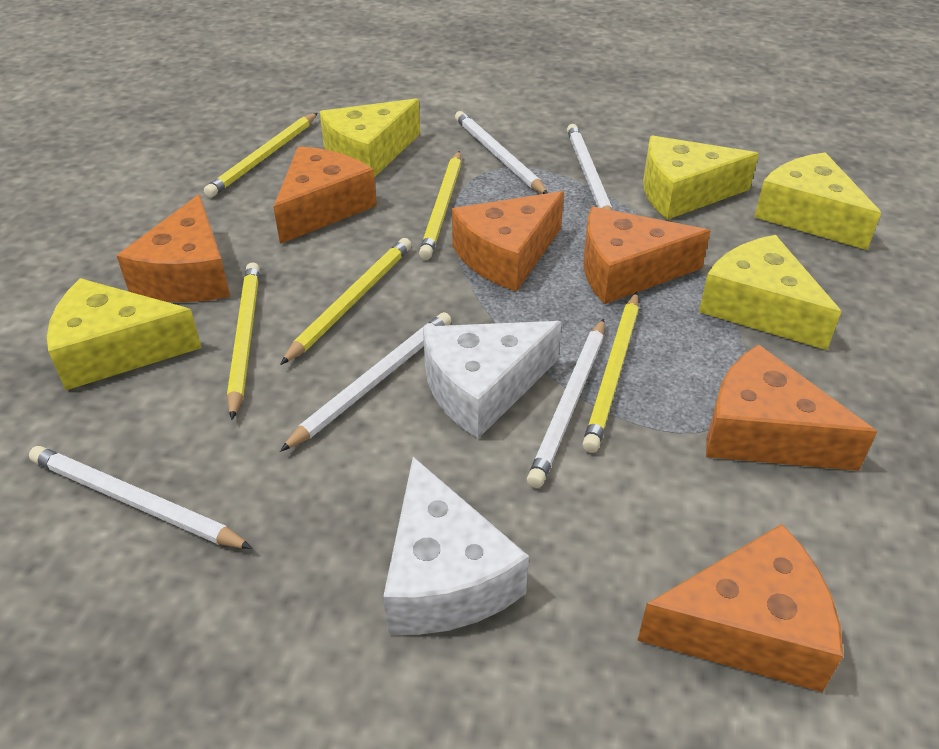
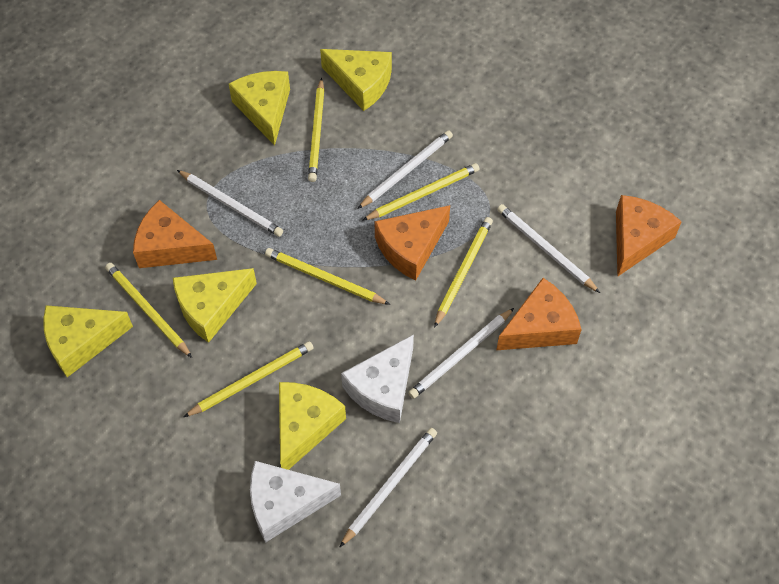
orange cheese: 6 -> 4
yellow pencil: 5 -> 6

